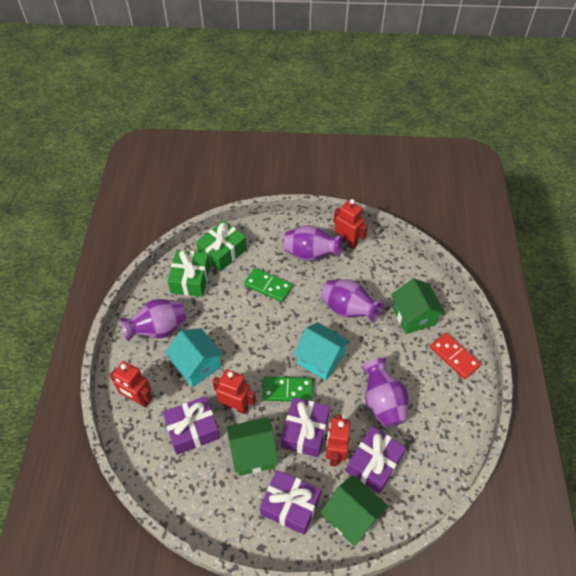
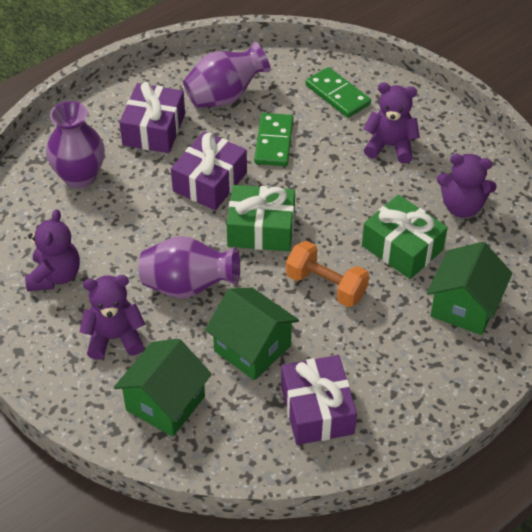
orange dumbbell: 0 -> 1
purple gift: 4 -> 3
purple teddy bear: 0 -> 4
purple vase: 4 -> 3
red domino: 1 -> 0
red robot: 4 -> 0
turquoise house: 2 -> 0

